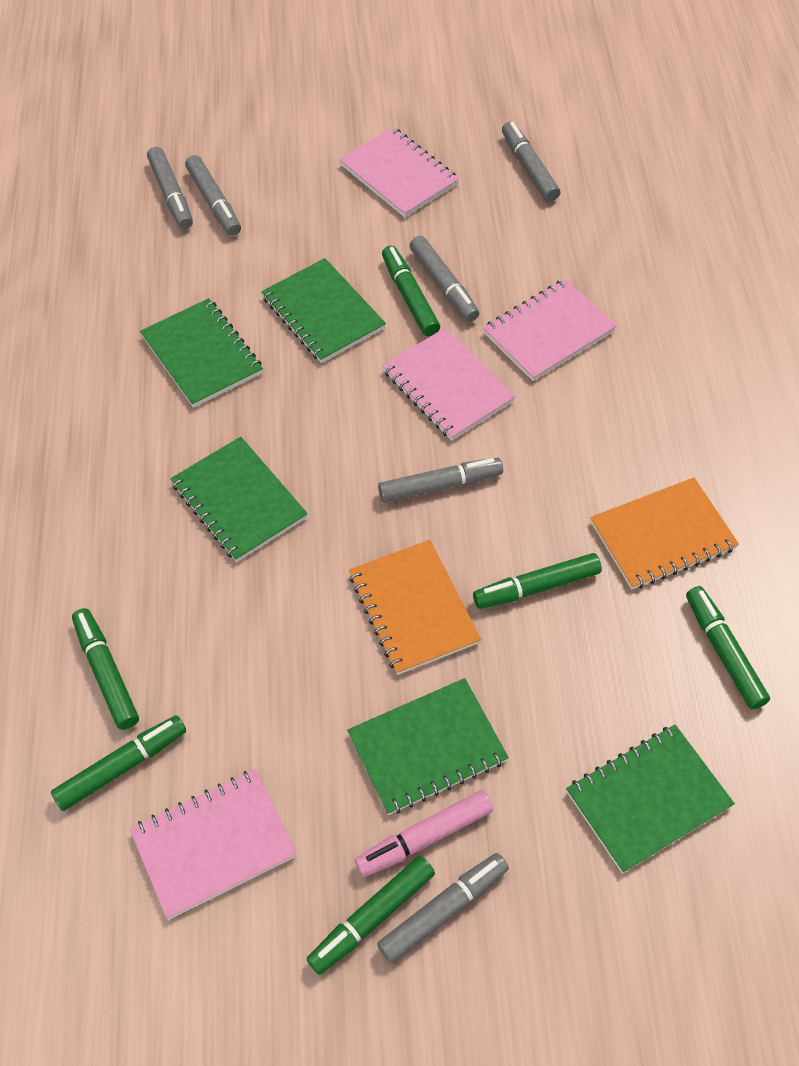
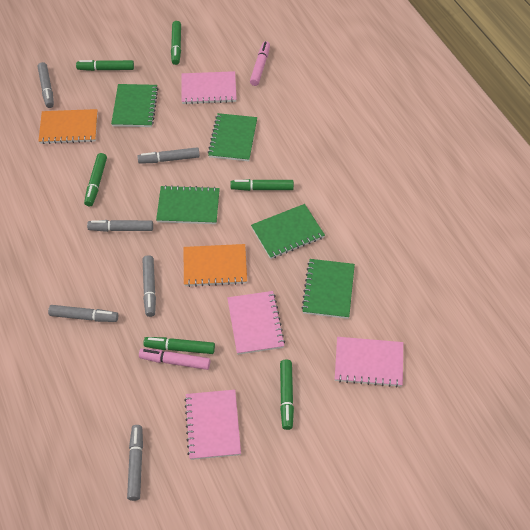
pink marker: 1 -> 2

